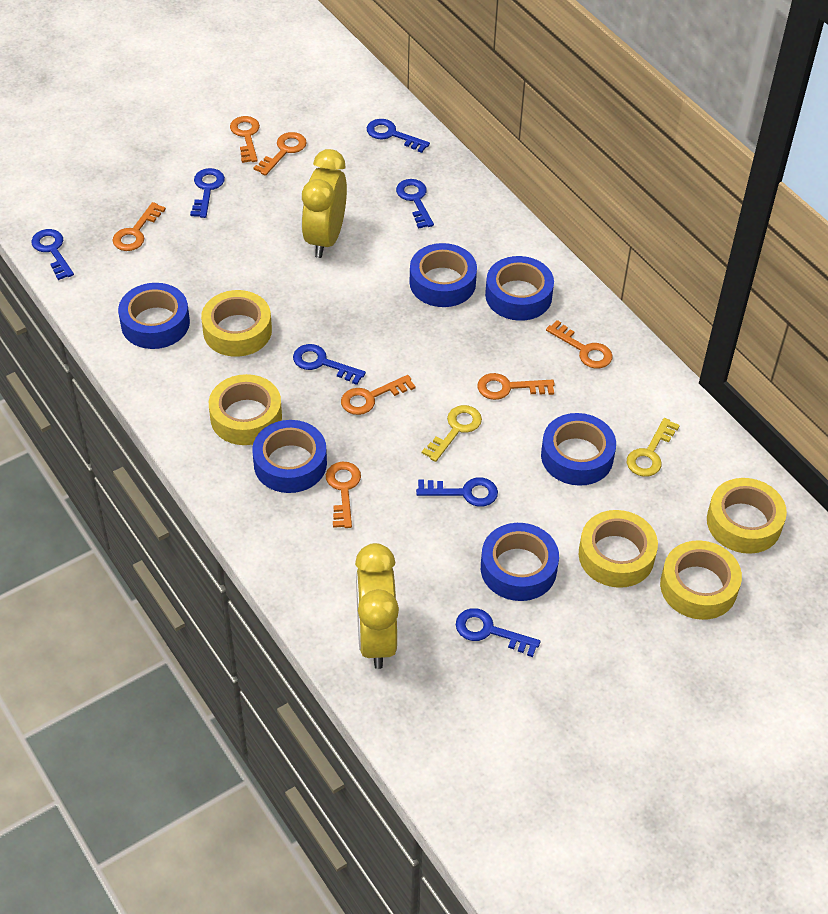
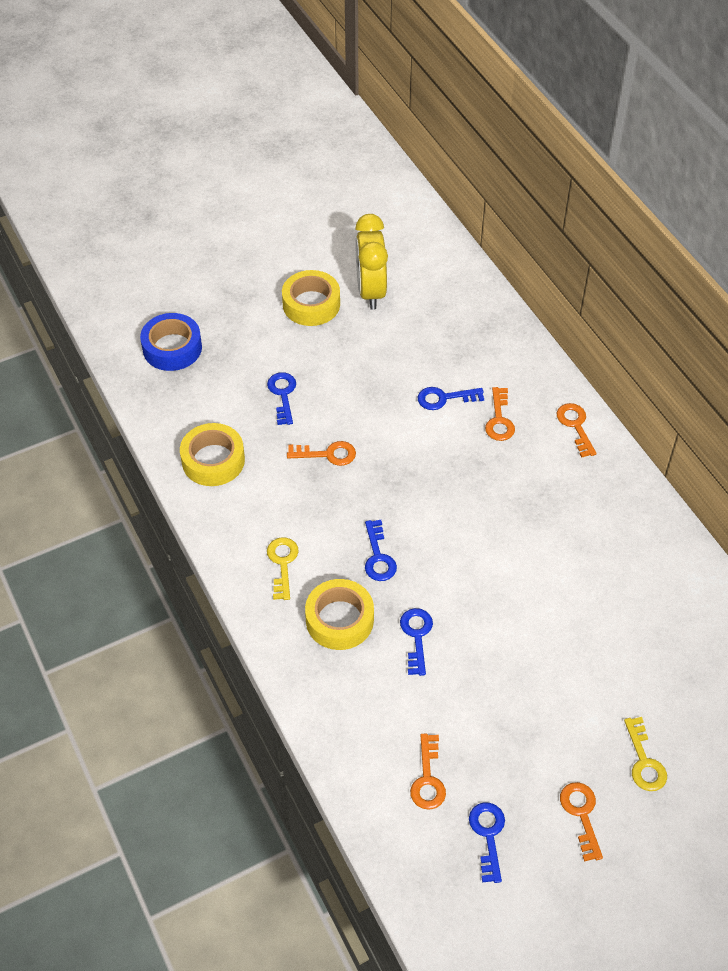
blue key: 7 -> 5
blue tape: 6 -> 1
orange key: 7 -> 5
yellow clock: 2 -> 1
yellow tape: 5 -> 3

